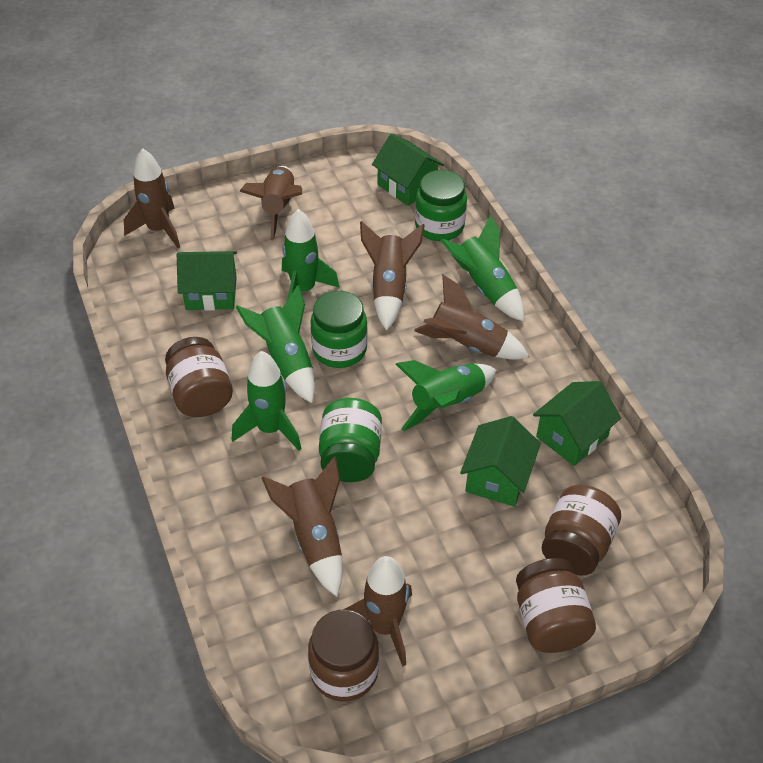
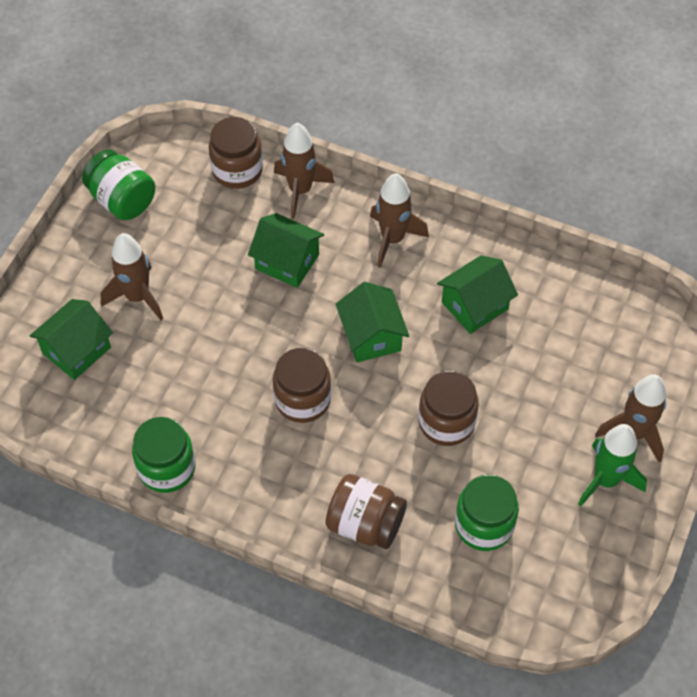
brown rocket: 6 -> 4
green rocket: 5 -> 1

